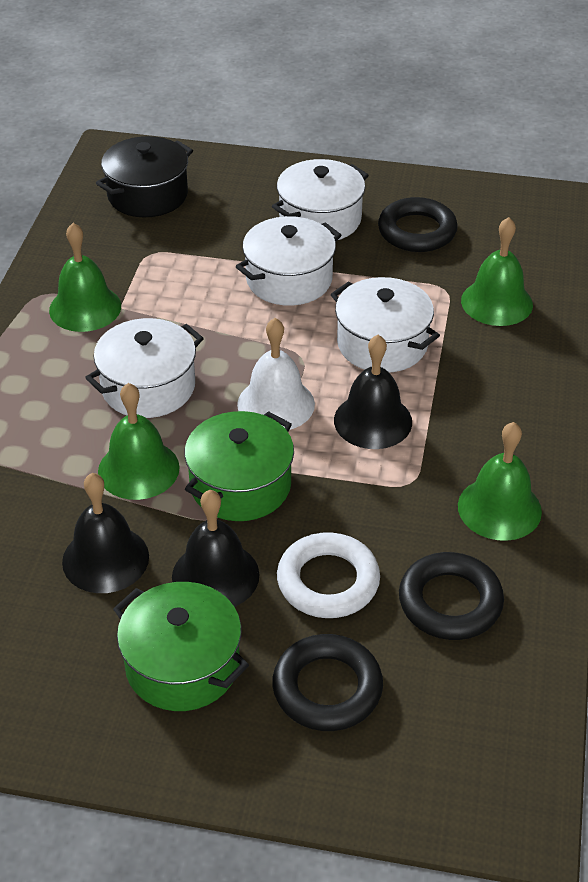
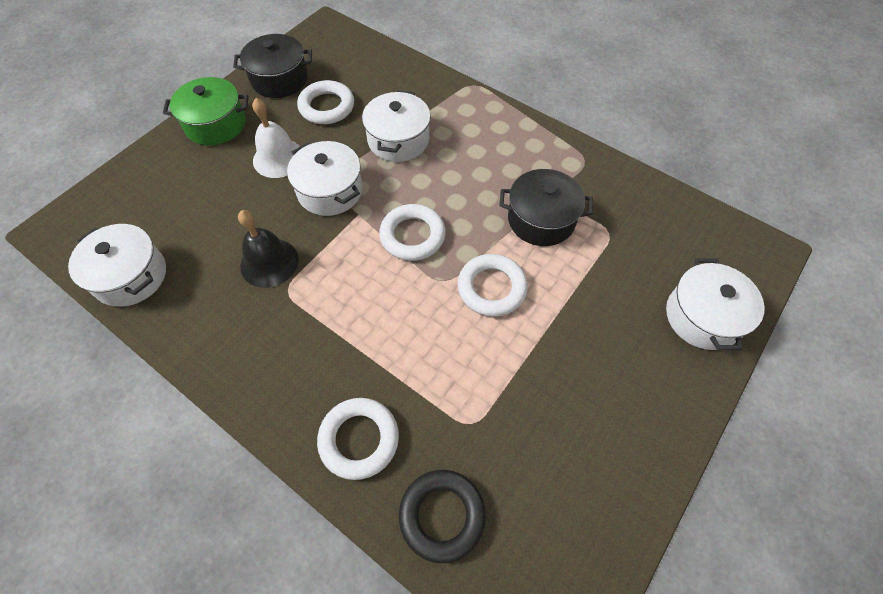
black bell: 3 -> 1
black pot: 1 -> 2
black ring: 3 -> 1
green bell: 4 -> 0
green pot: 2 -> 1
white ring: 1 -> 4

